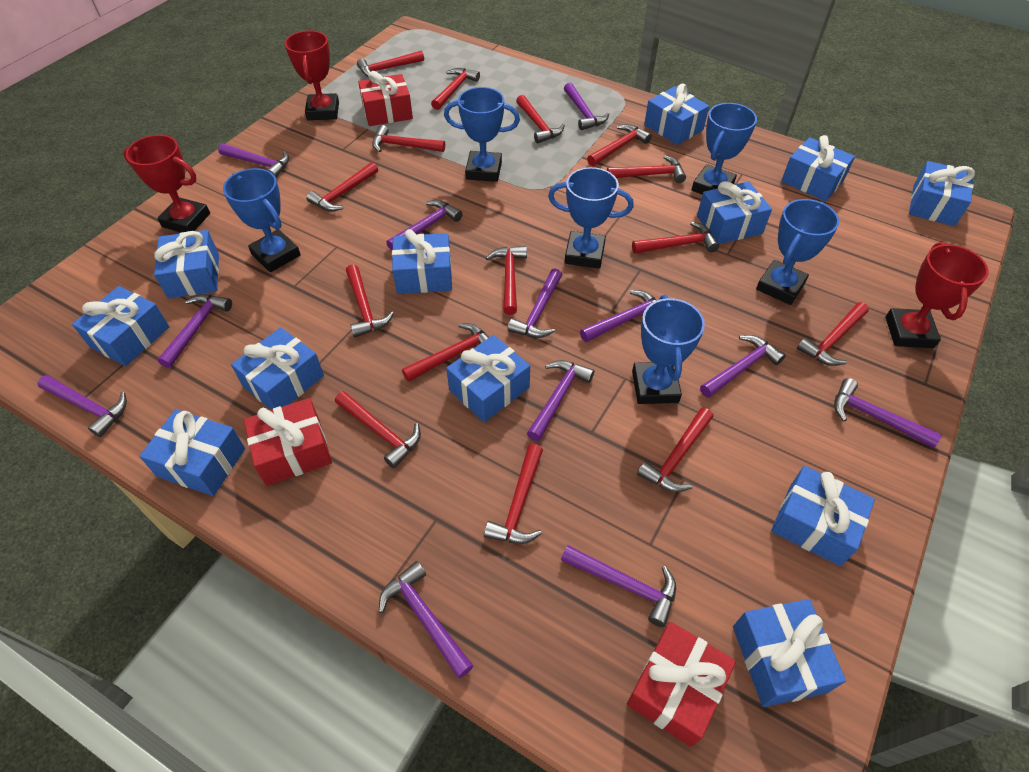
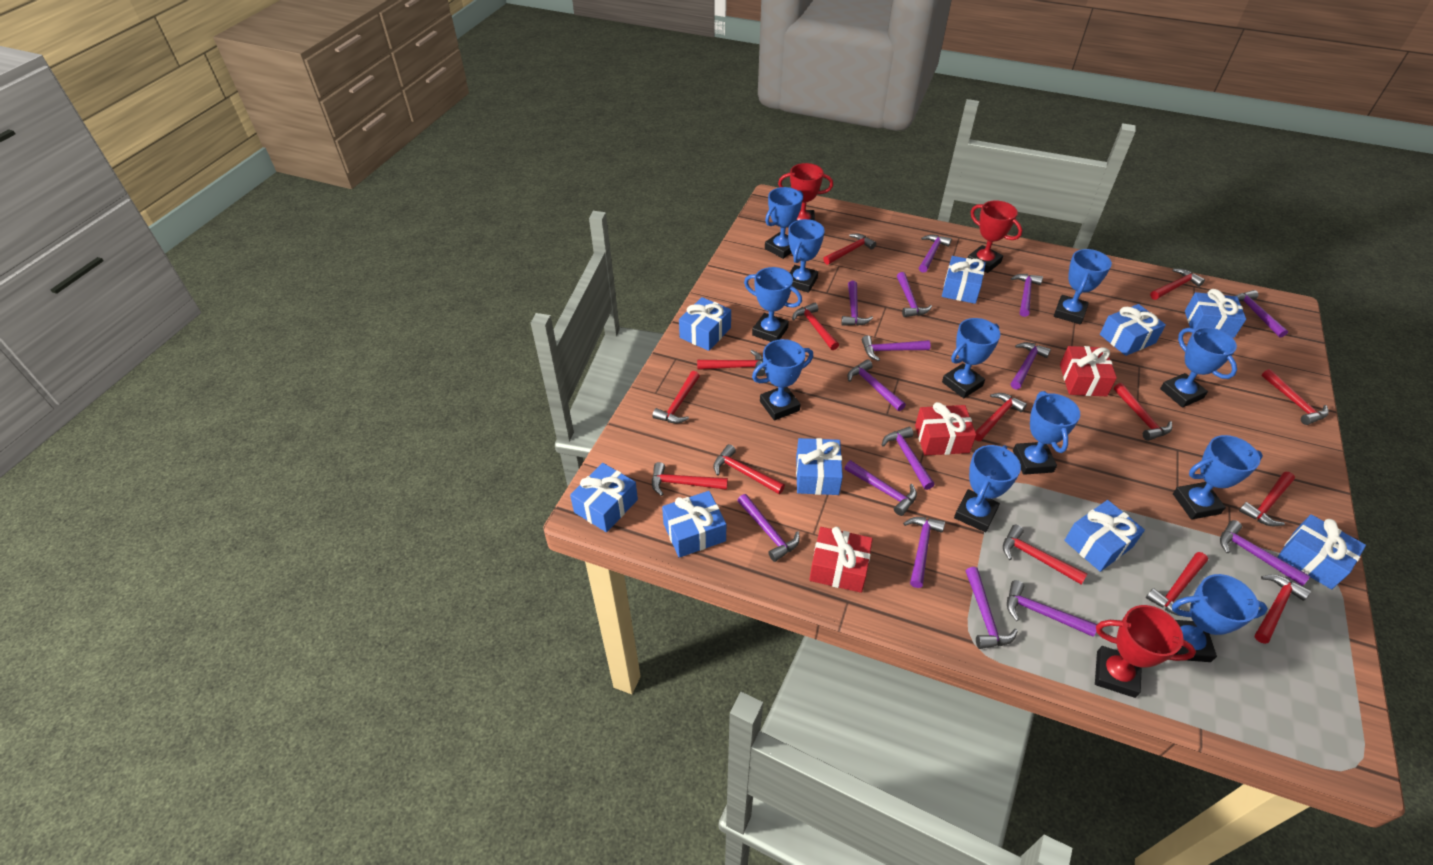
blue gift: 12 -> 9
blue trophy: 6 -> 11
purple hammer: 12 -> 15
red hammer: 15 -> 14

